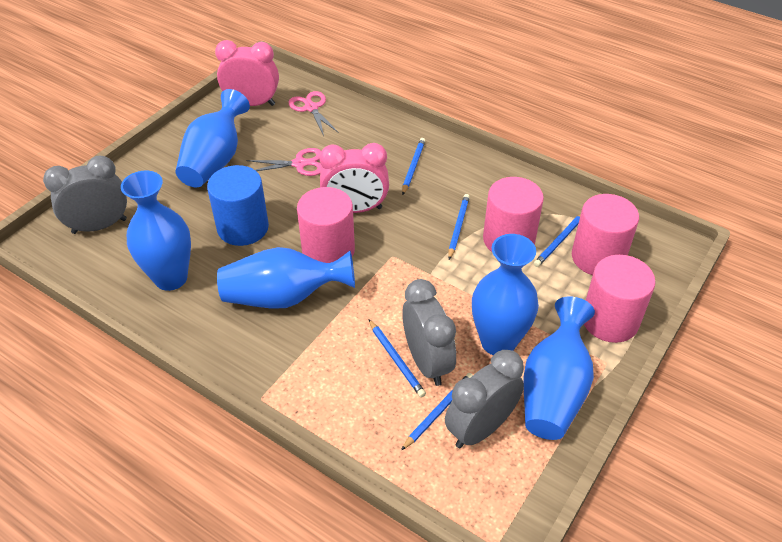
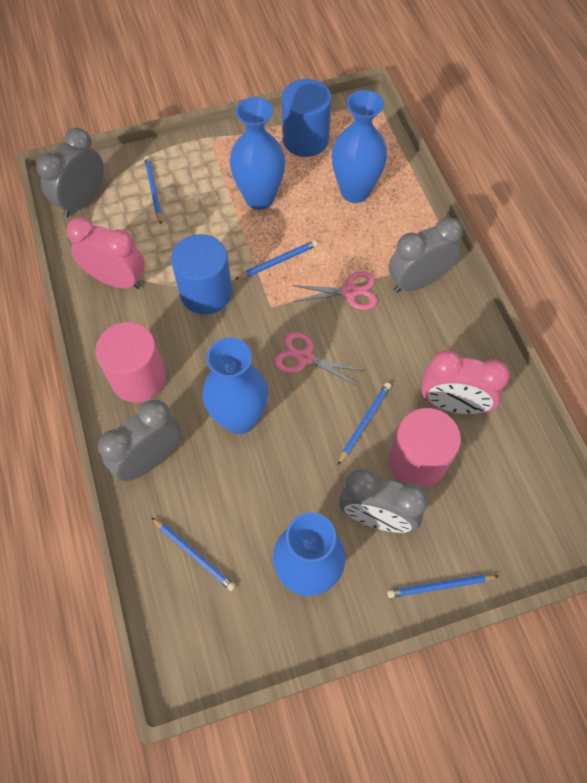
blue cylinder: 1 -> 2
blue vase: 5 -> 4
grey clock: 3 -> 4
pink cylinder: 4 -> 2

